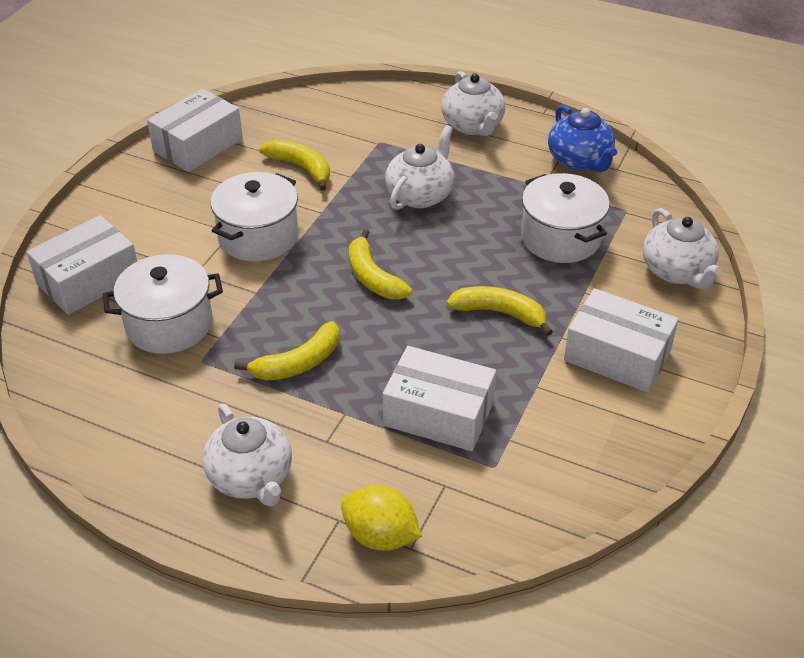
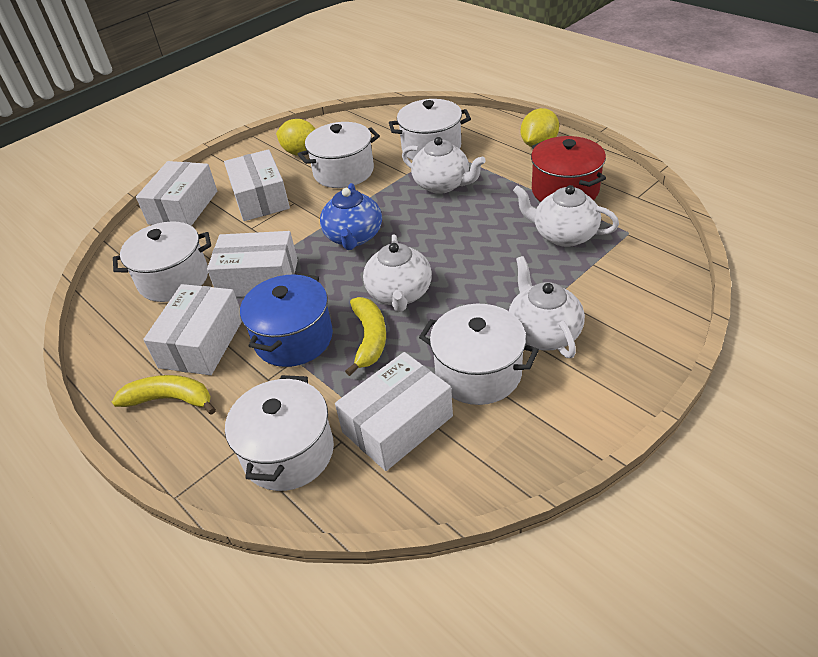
blue pot: 0 -> 1
red pot: 0 -> 1
white box: 4 -> 5
white pot: 3 -> 5
yellow banana: 4 -> 2
yellow lemon: 1 -> 2

